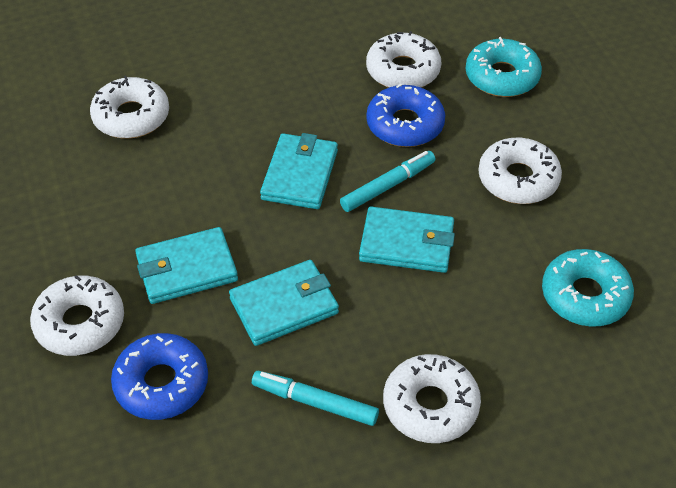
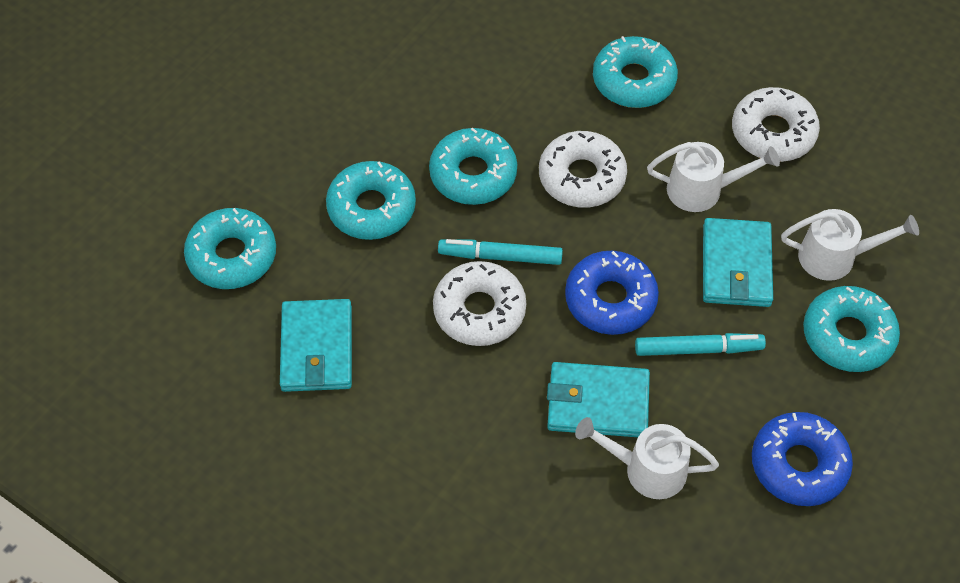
turquoise donut: 2 -> 5
turquoise wallet: 4 -> 3
white donut: 5 -> 3
white watering can: 0 -> 3

